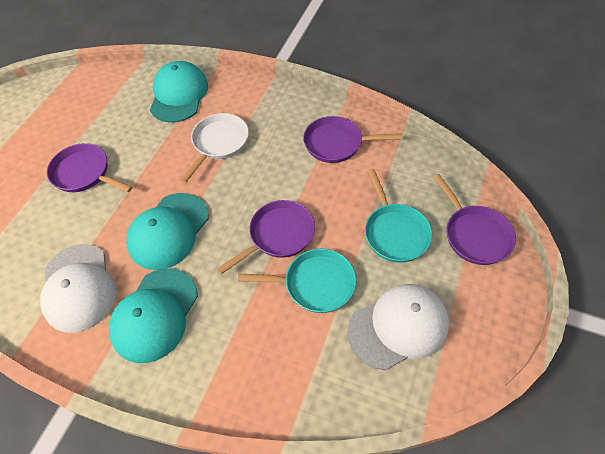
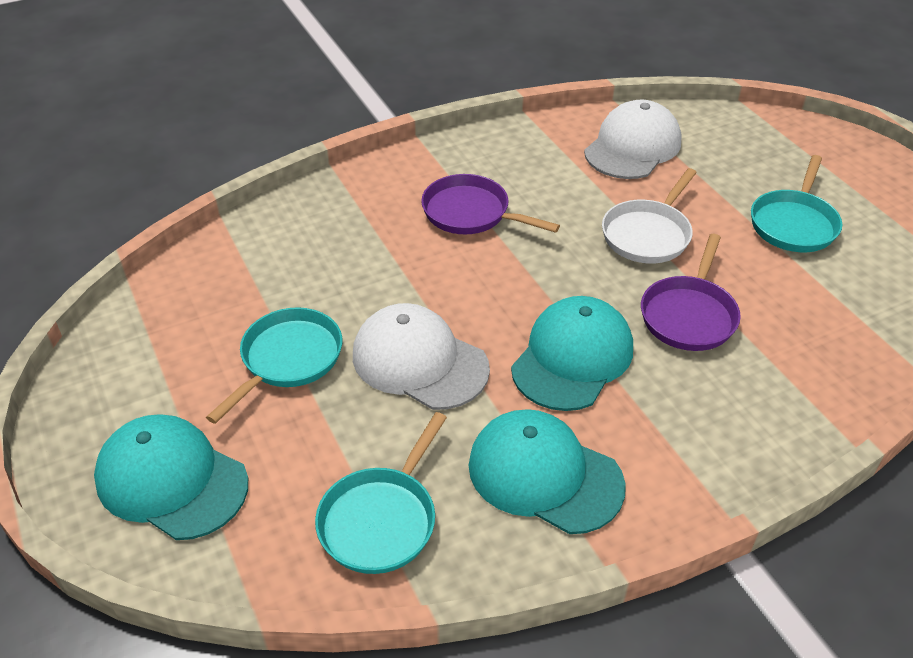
purple pan: 4 -> 2
turquoise pan: 2 -> 3

